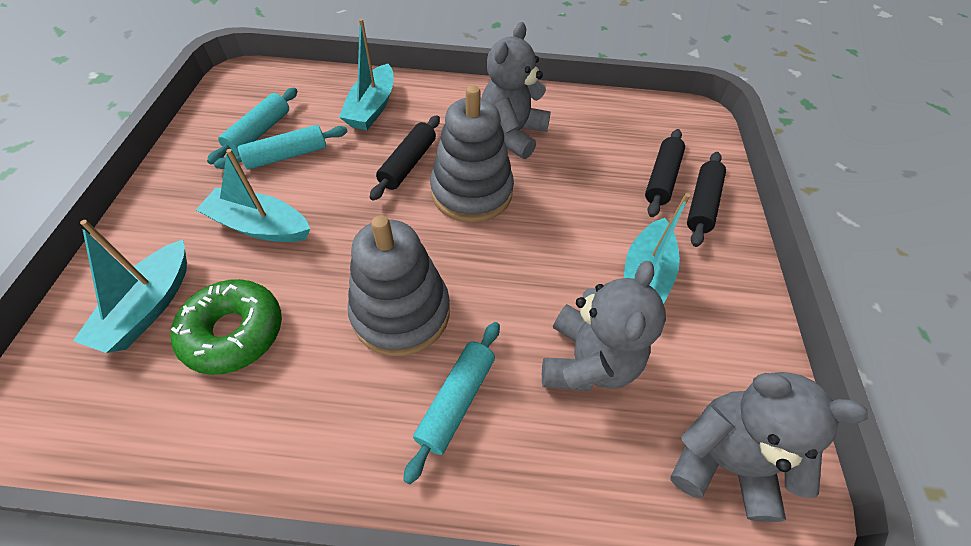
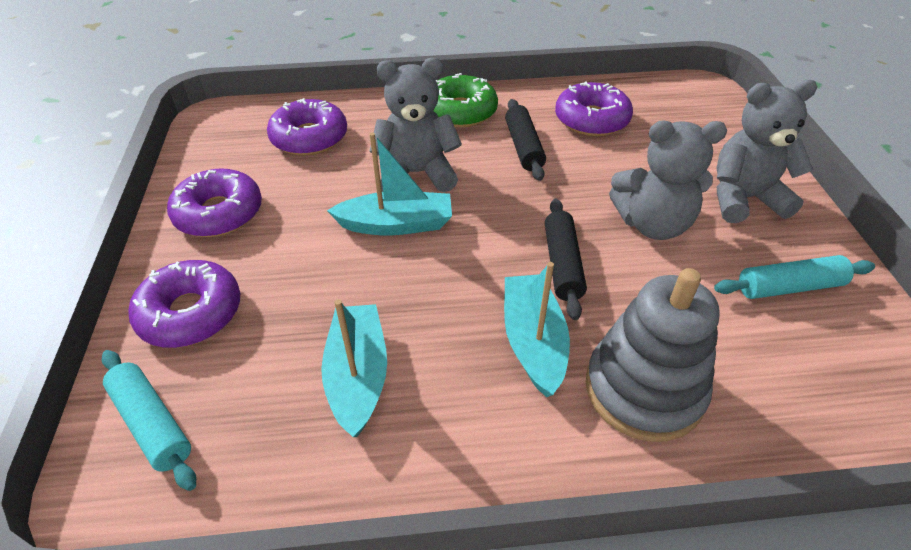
black rolling pin: 3 -> 2
grey stacking toy: 2 -> 1
purple donut: 0 -> 4
turquoise boat: 4 -> 3
turquoise rolling pin: 3 -> 2

